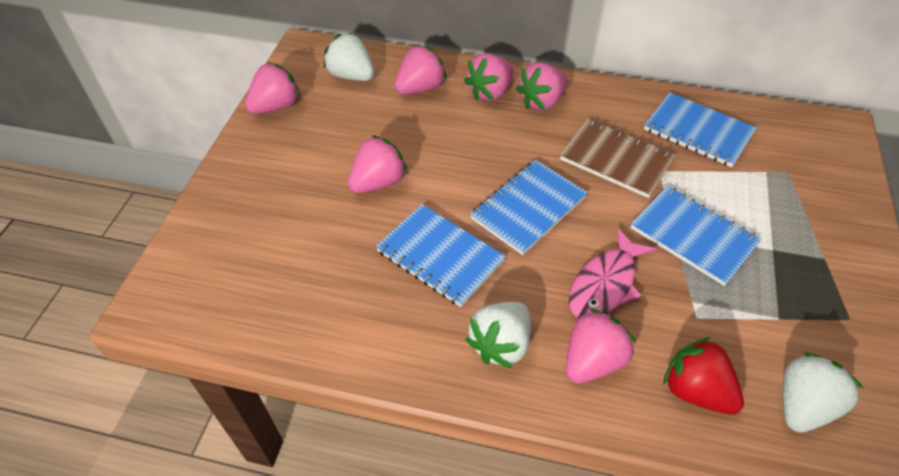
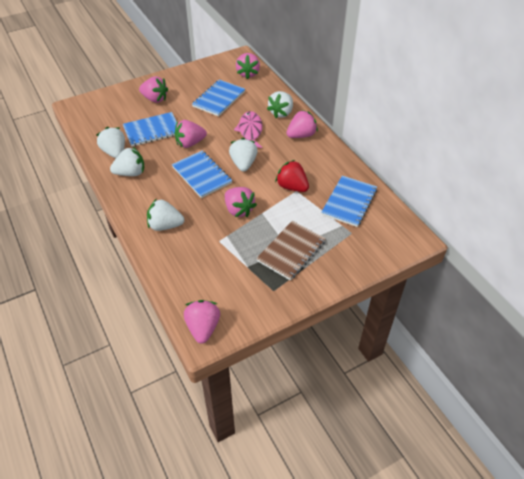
white strawberry: 3 -> 5

